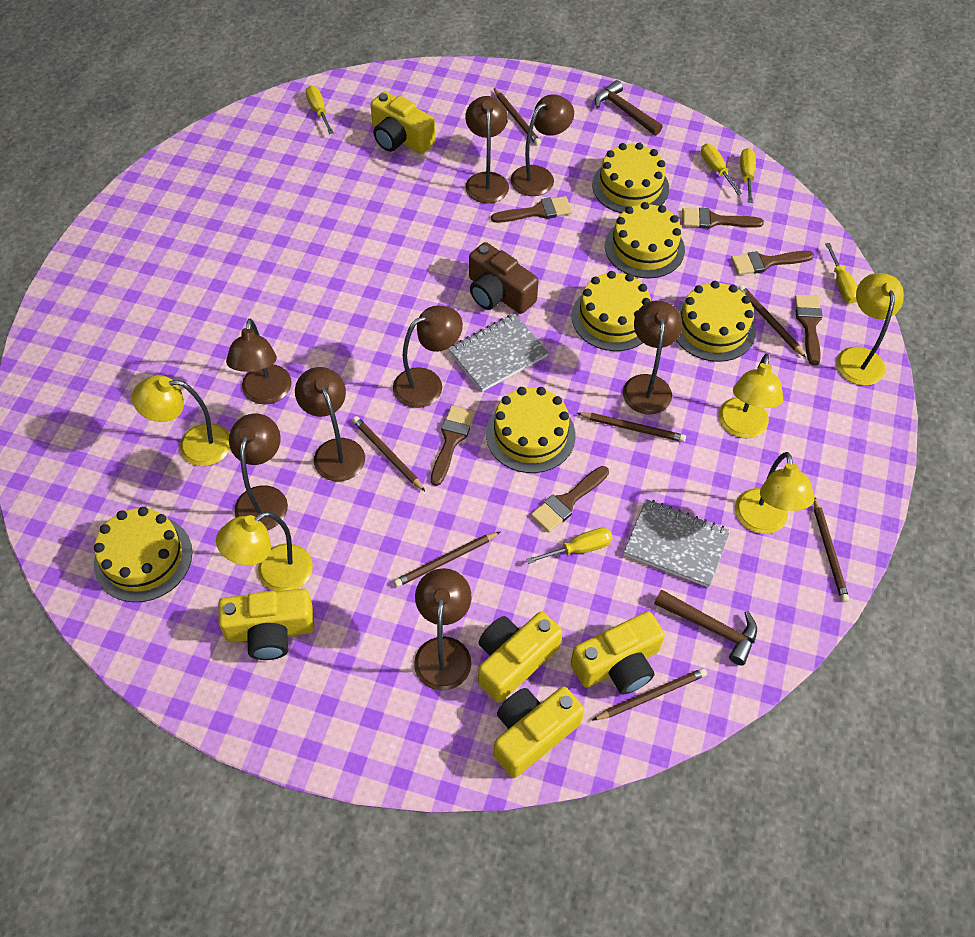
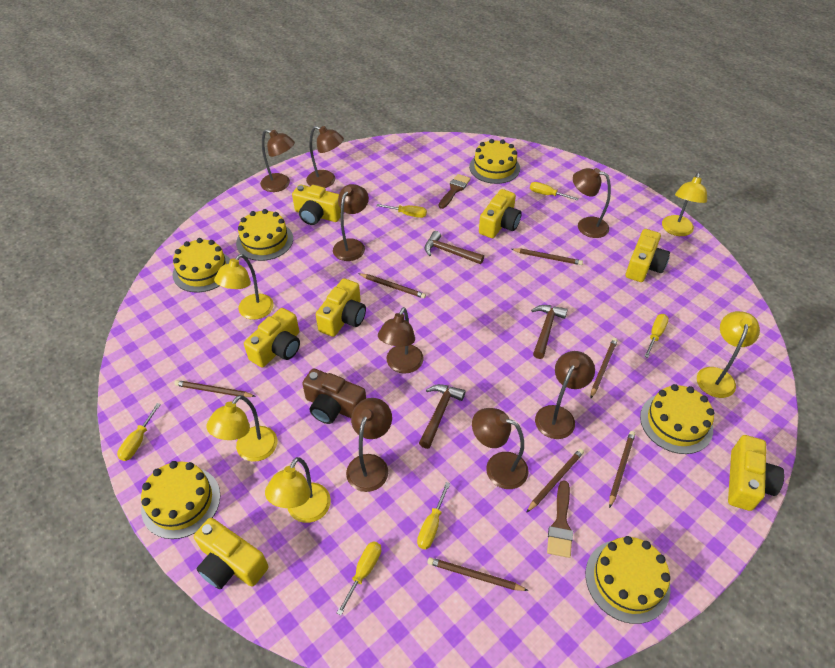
brown brush: 6 -> 2
brown hammer: 2 -> 3
grey notebook: 2 -> 0
yellow camera: 5 -> 7
yellow screwdriver: 5 -> 6

